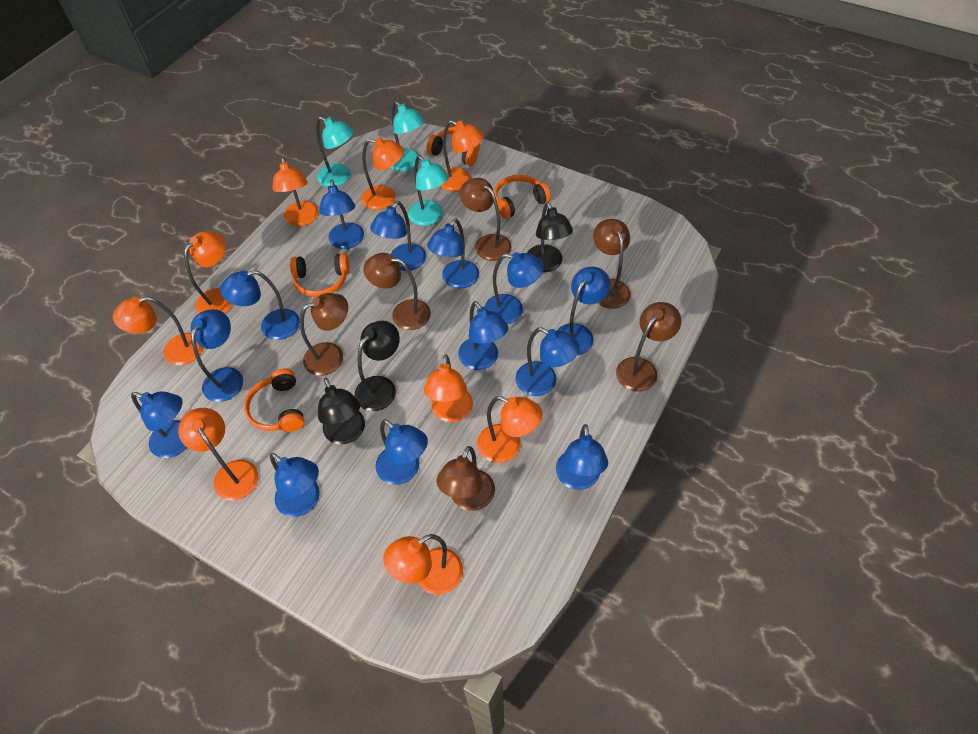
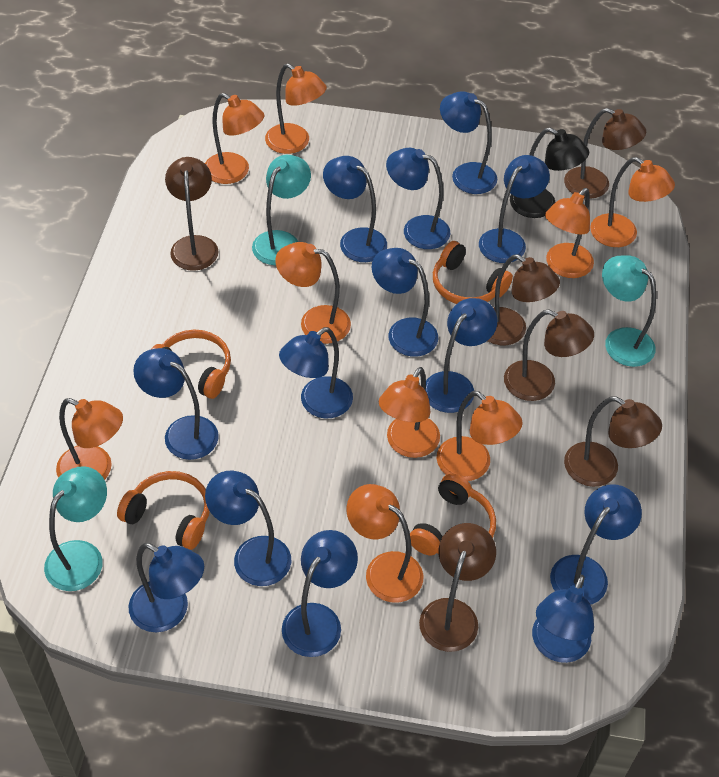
black lamp: 3 -> 1

